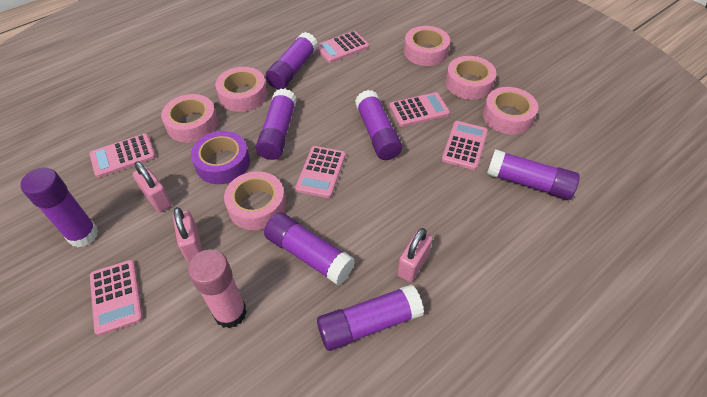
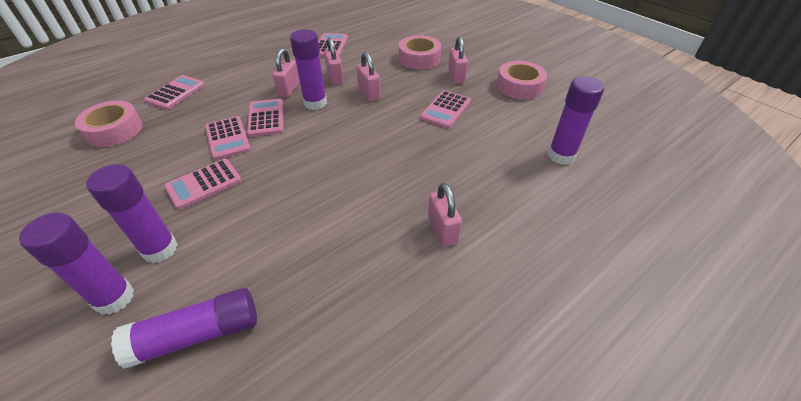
pink glue stick: 1 -> 0
pink padlock: 3 -> 5
pink tape: 6 -> 3
purple glue stick: 7 -> 5
purple tape: 1 -> 0

